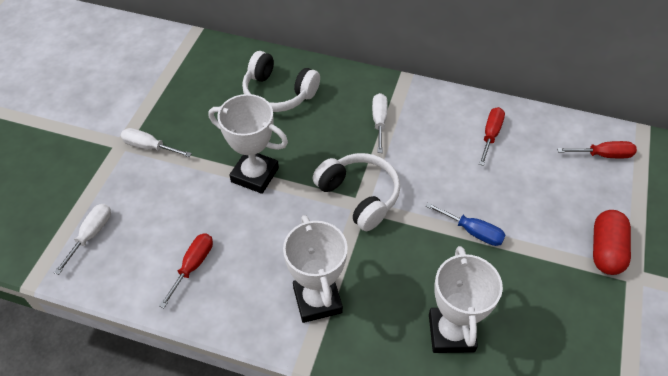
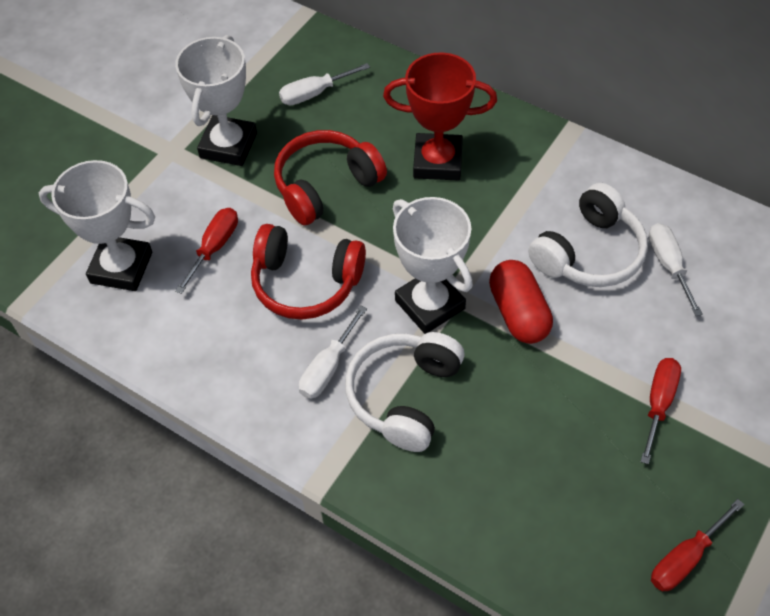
blue screwdriver: 1 -> 0
red headphones: 0 -> 2
red trophy: 0 -> 1

